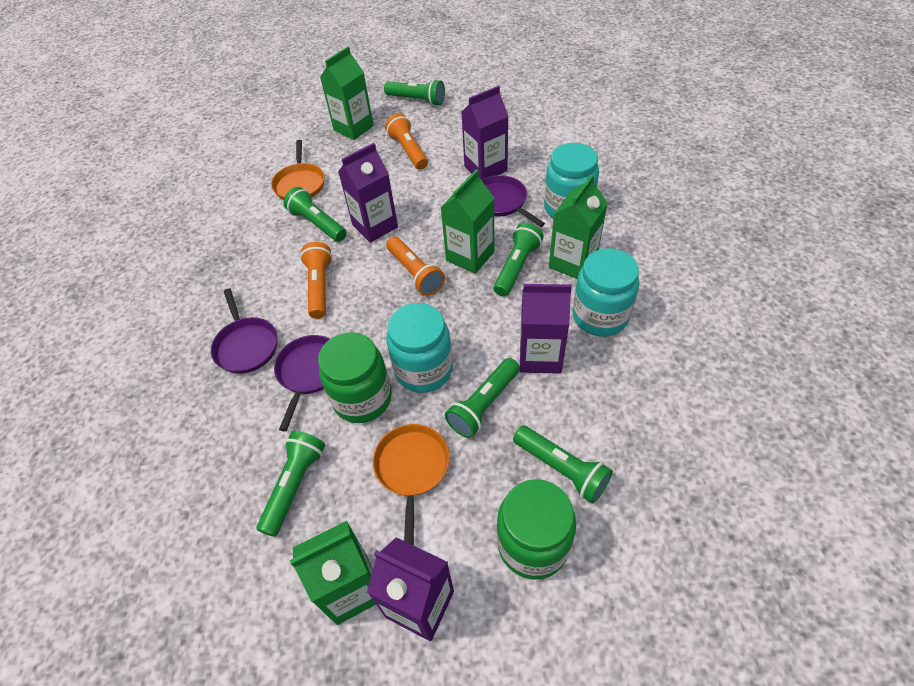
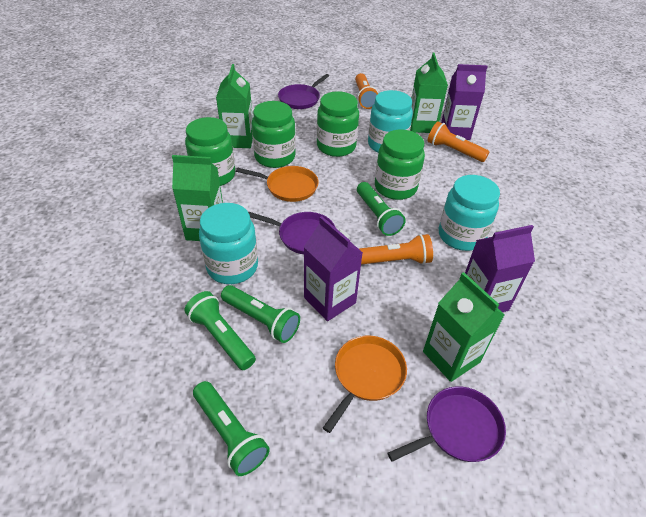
green flashlight: 6 -> 4
green jar: 2 -> 4
purple carton: 4 -> 3

